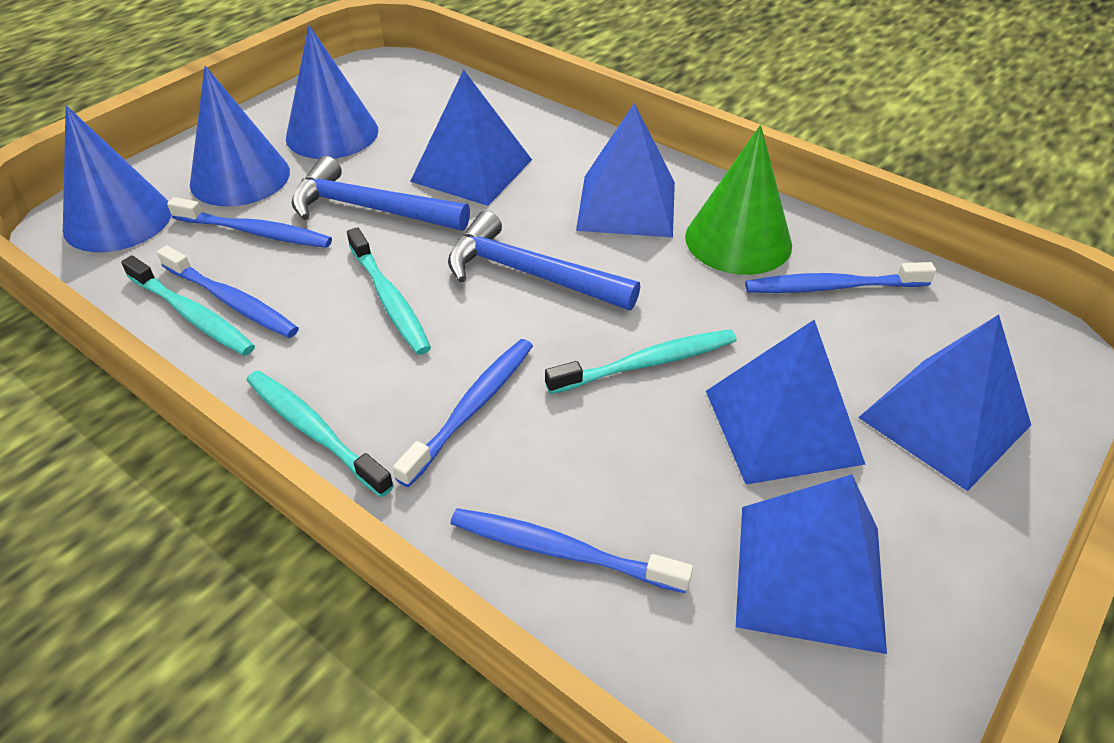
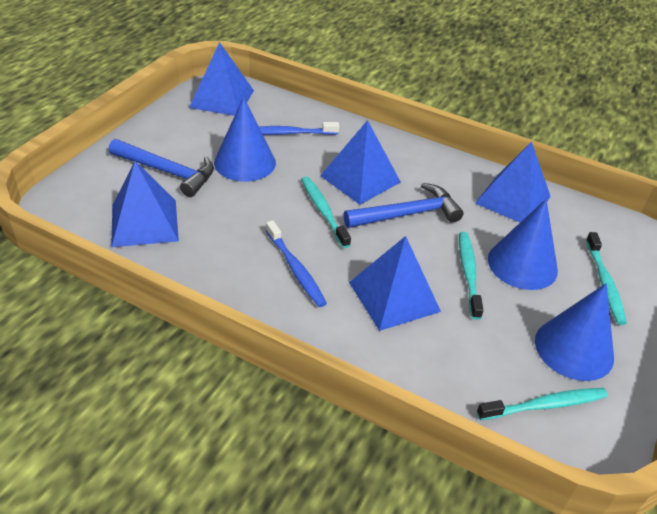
blue toothbrush: 5 -> 2
green cone: 1 -> 0

